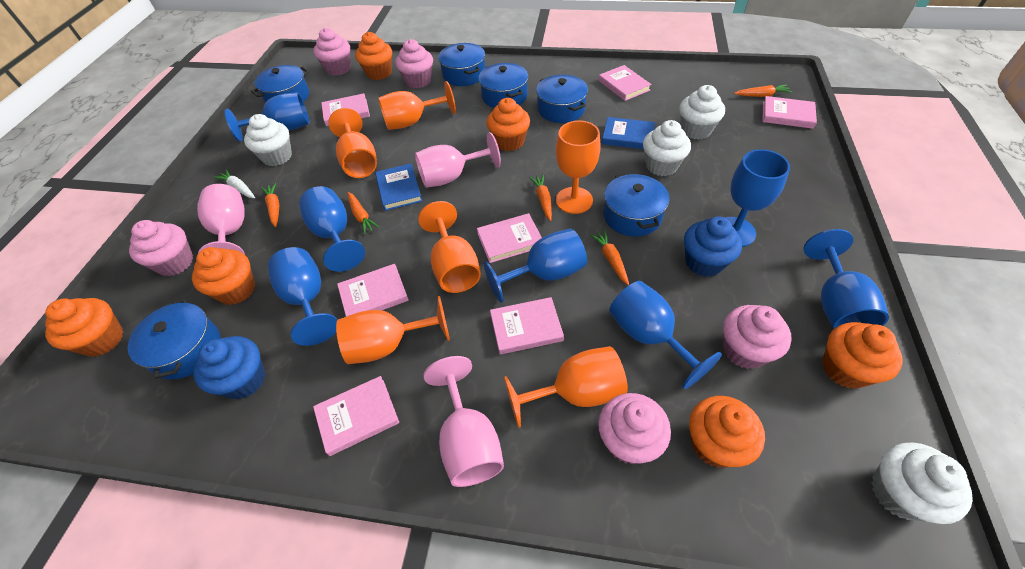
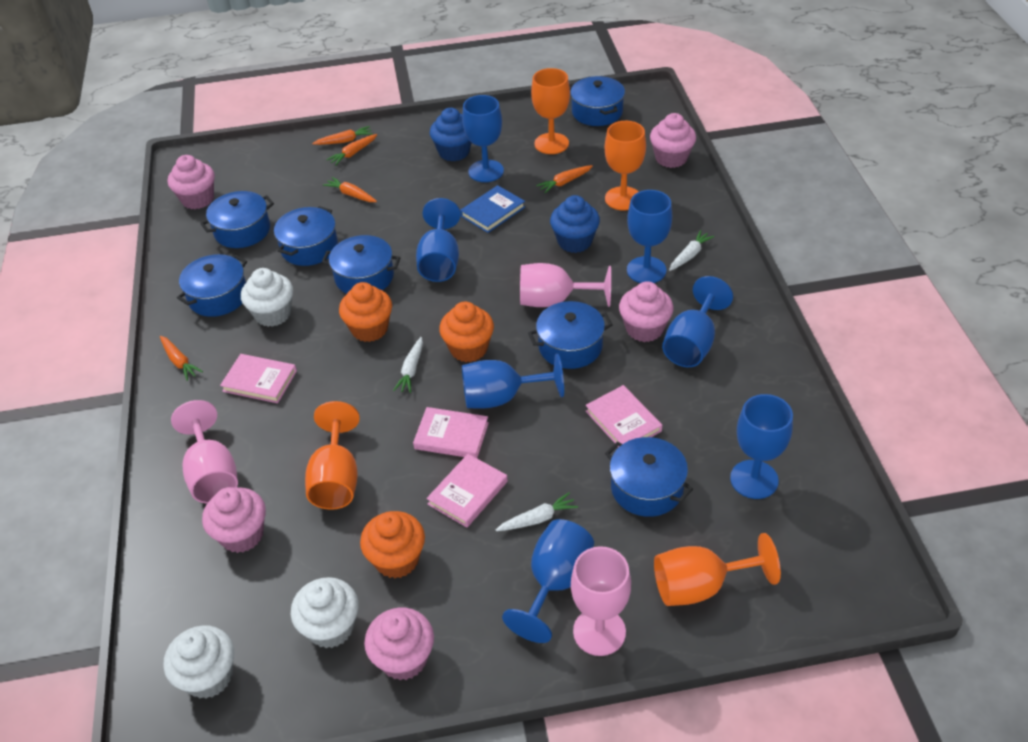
blue book: 2 -> 1
blue pot: 6 -> 7
orange cupcake: 6 -> 3
orange goblet: 6 -> 4
pink book: 7 -> 4
white carrot: 1 -> 3
white cupcake: 4 -> 3

